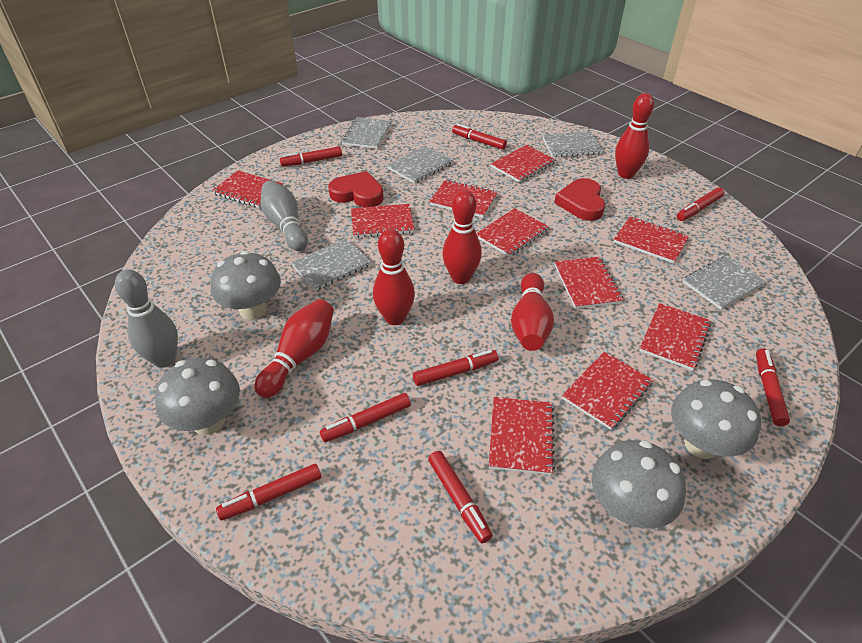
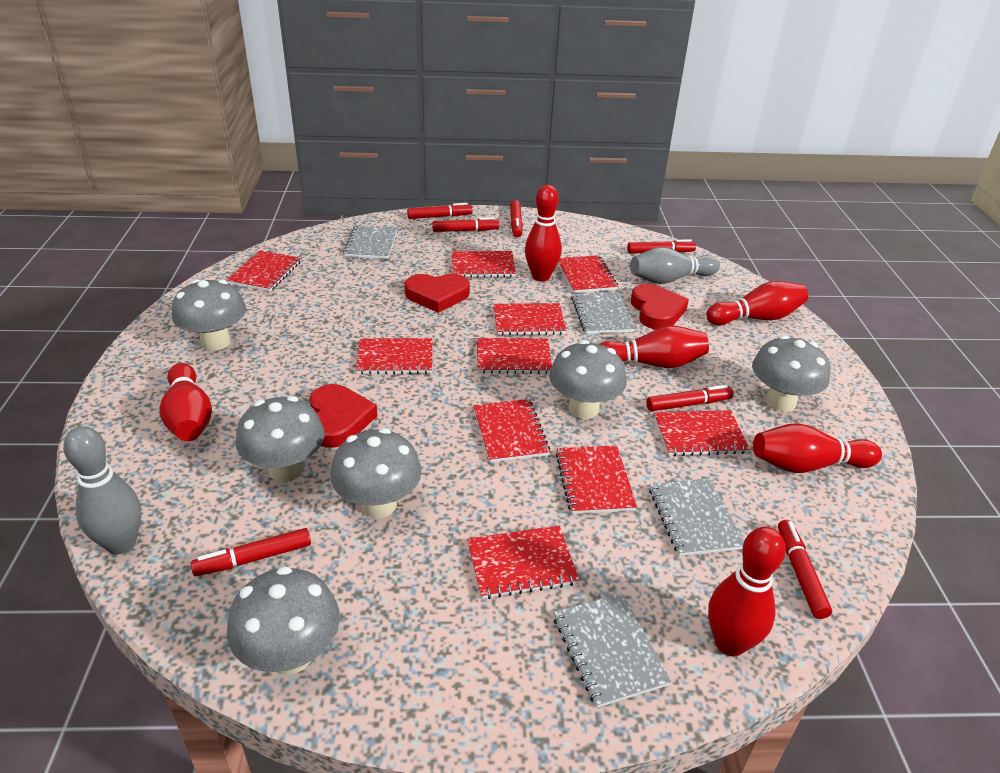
grey mushroom: 4 -> 6
grey notebook: 5 -> 4
red bowling pin: 5 -> 6
red heart: 2 -> 3
red marker: 8 -> 7

